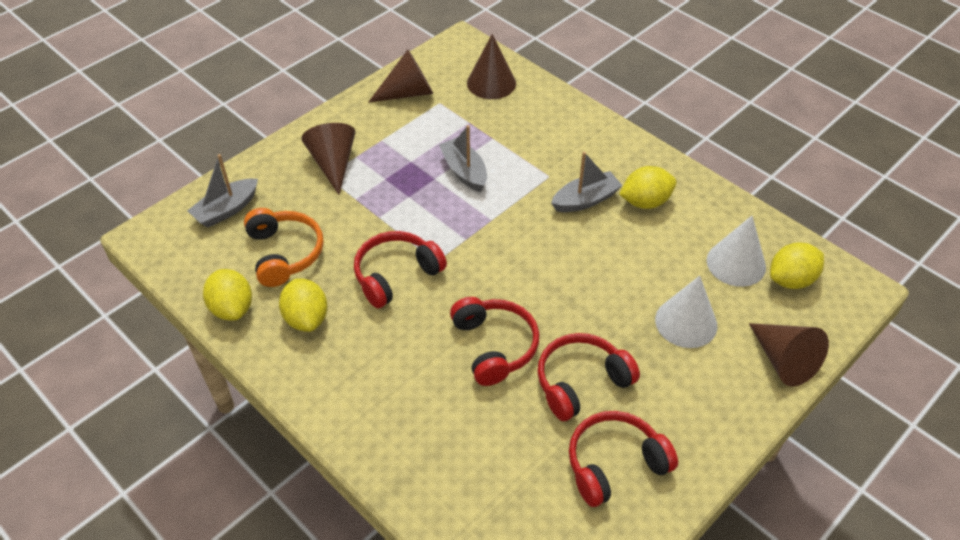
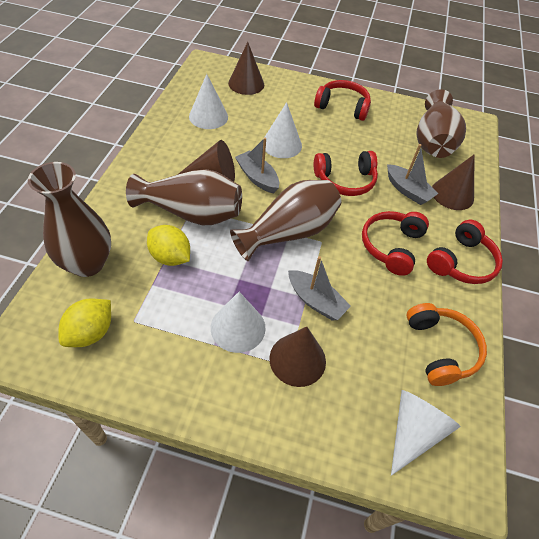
brown vase: 0 -> 4
white cone: 2 -> 4
yellow lemon: 4 -> 2

